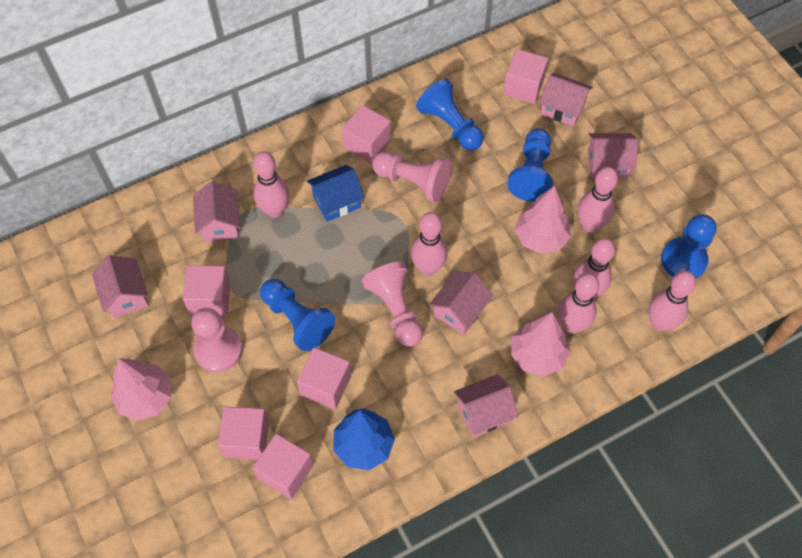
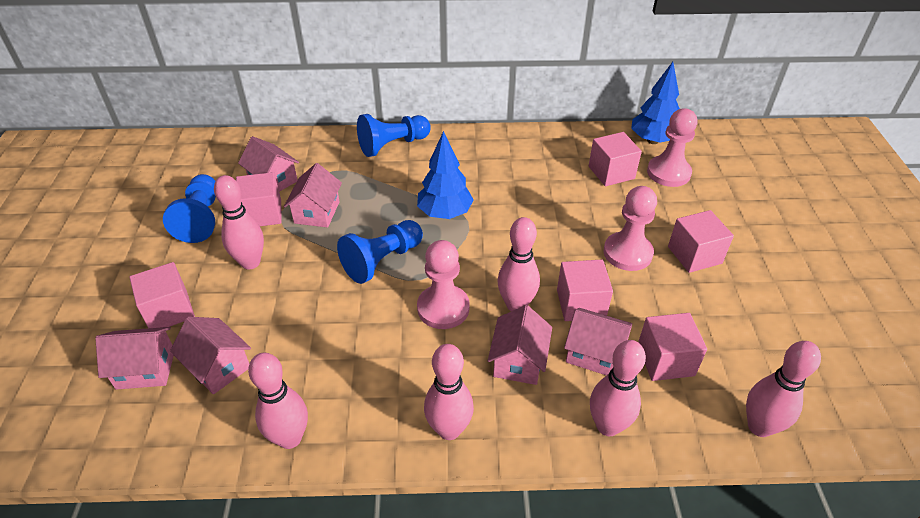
blue house: 1 -> 0
blue pawn: 4 -> 3
blue tree: 1 -> 2
pink tree: 3 -> 0

